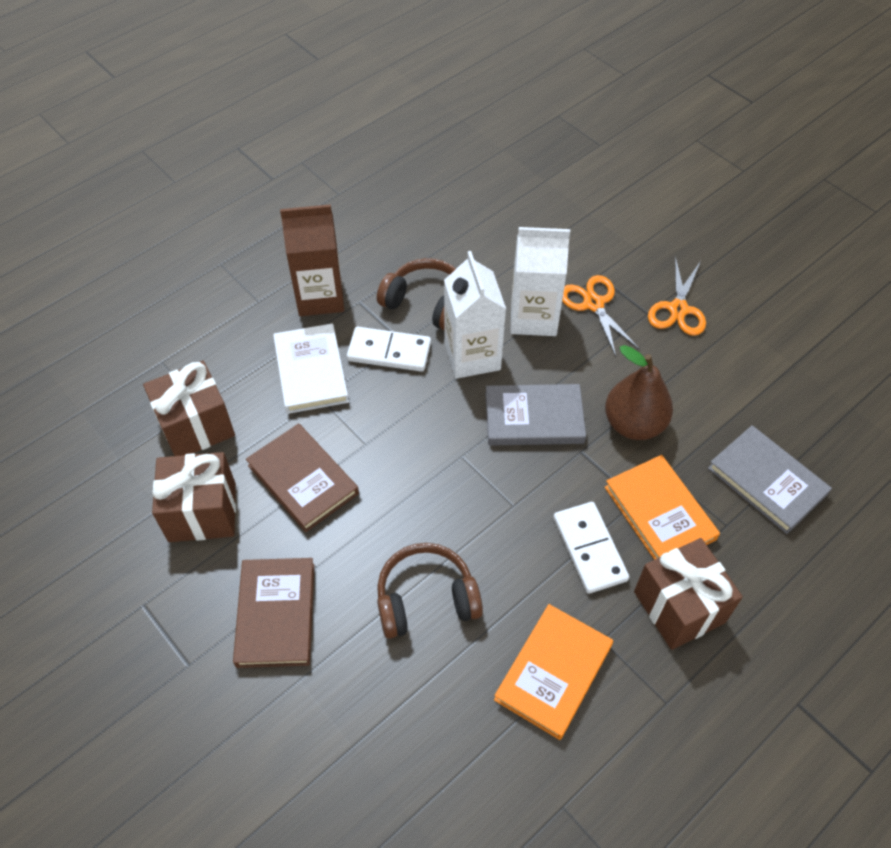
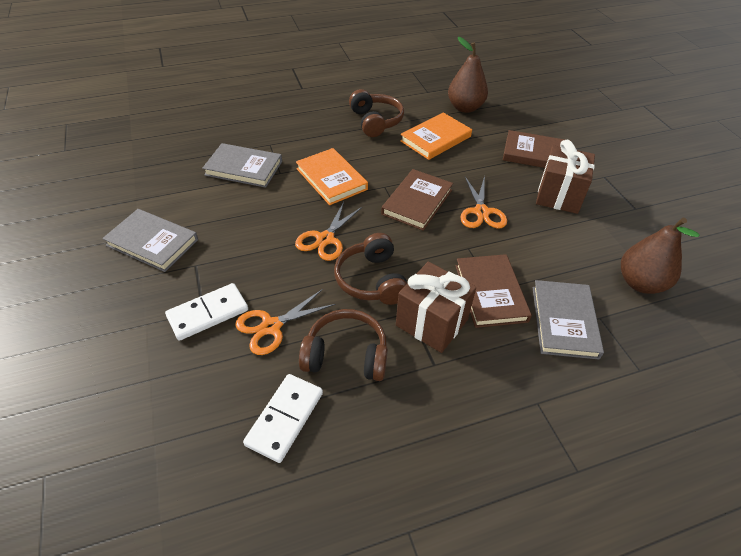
brown book: 2 -> 3
brown carton: 1 -> 0
brown gift: 3 -> 2
brown headphones: 2 -> 3
brown pear: 1 -> 2
grey book: 2 -> 3
orange scissors: 2 -> 3
white book: 1 -> 0
white carton: 2 -> 0

